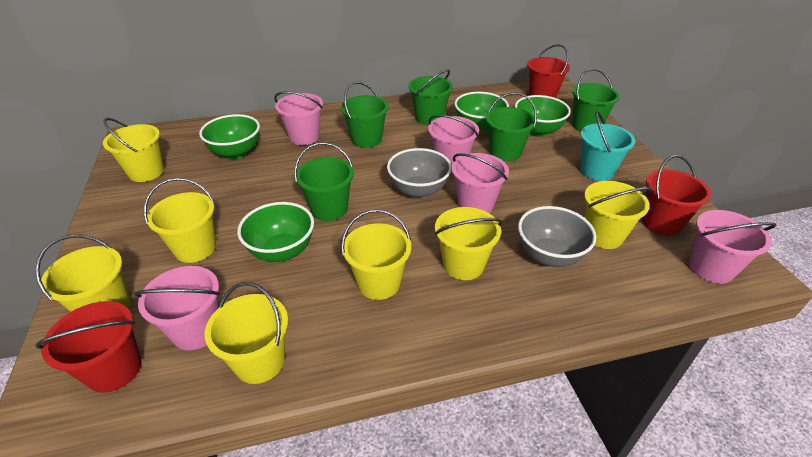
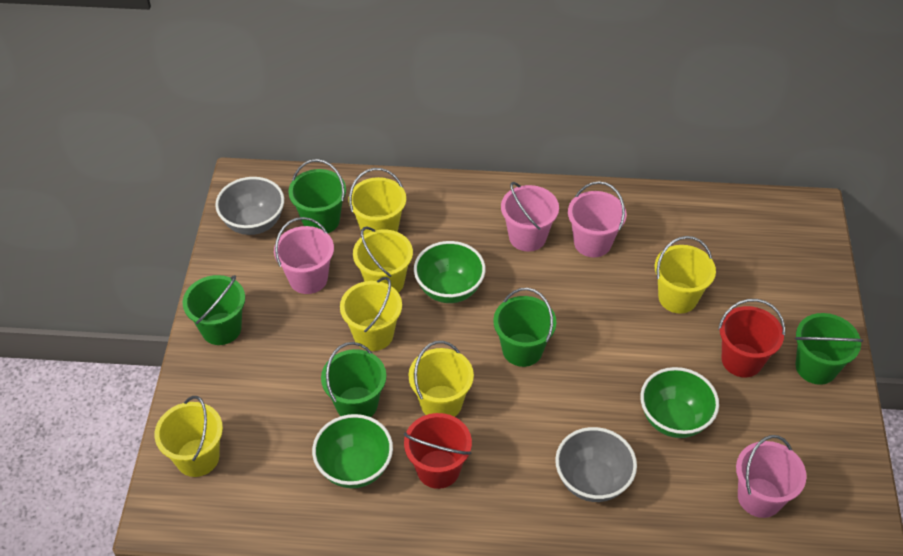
green bowl: 4 -> 3
pink bucket: 5 -> 4
red bucket: 3 -> 2
turquoise bucket: 1 -> 0
yellow bucket: 7 -> 6

